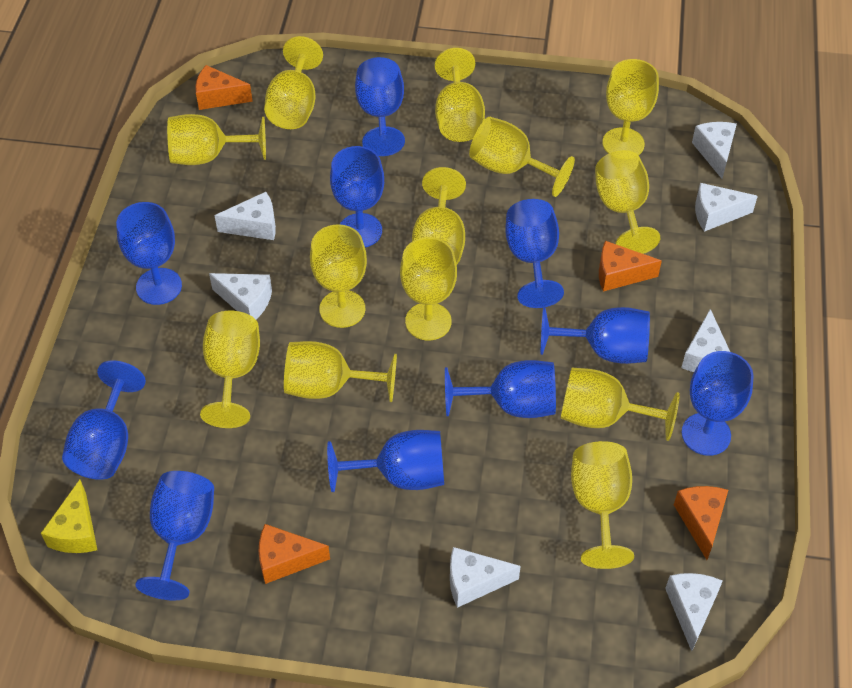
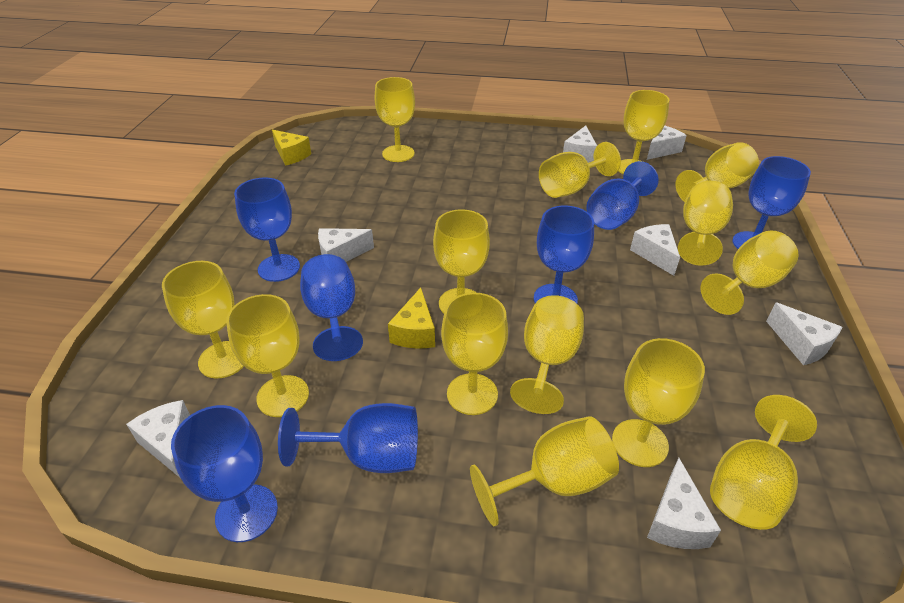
blue goblet: 10 -> 7
orange cheese: 4 -> 0
yellow cheese: 1 -> 2
yellow goblet: 13 -> 14

